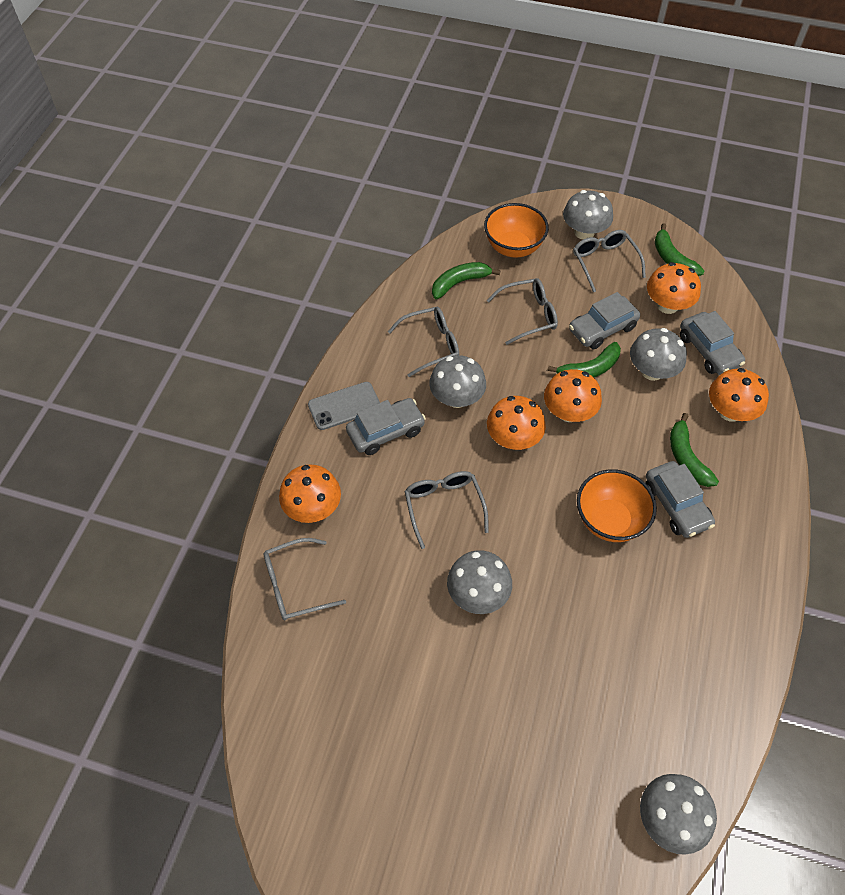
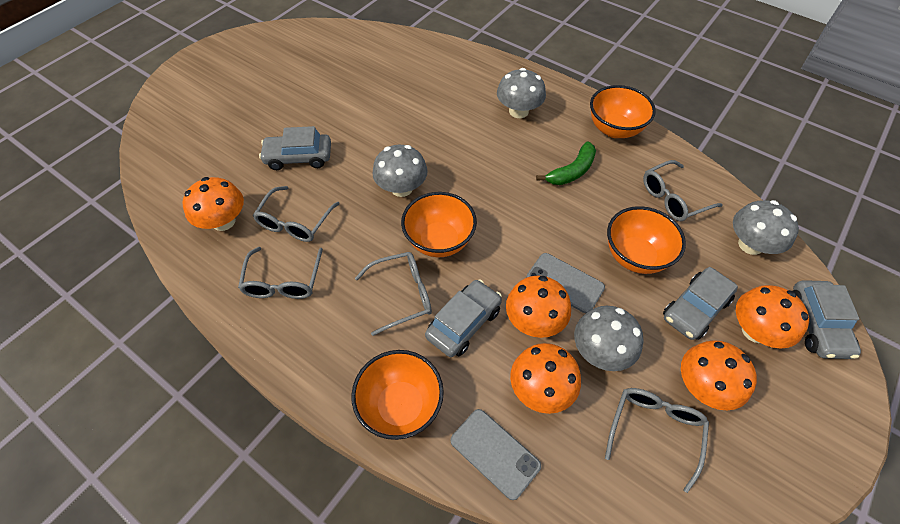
green banana: 4 -> 1
grey mushroom: 5 -> 4
grey phone: 1 -> 2
orange bowl: 2 -> 4

